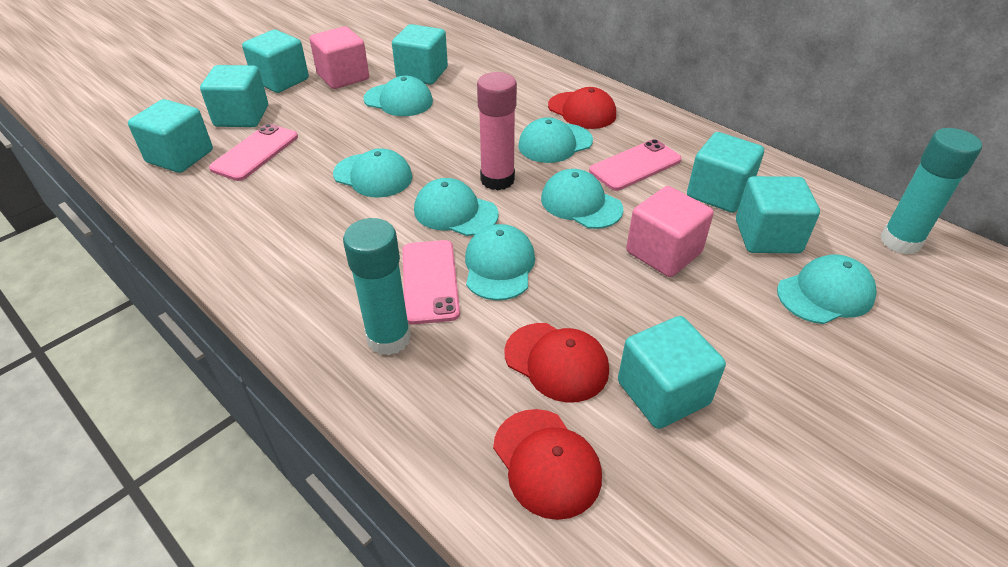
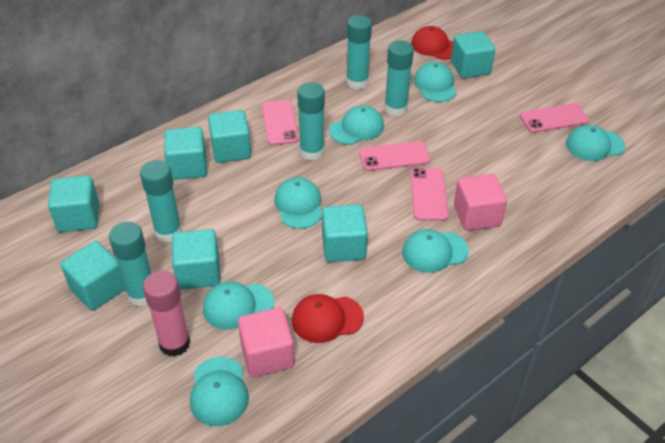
pink phone: 3 -> 4
red cap: 3 -> 2
turquoise glue stick: 2 -> 5

